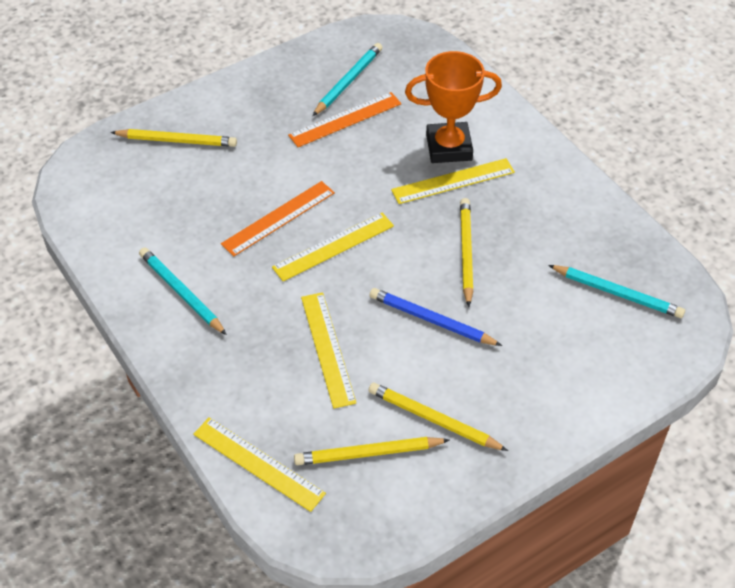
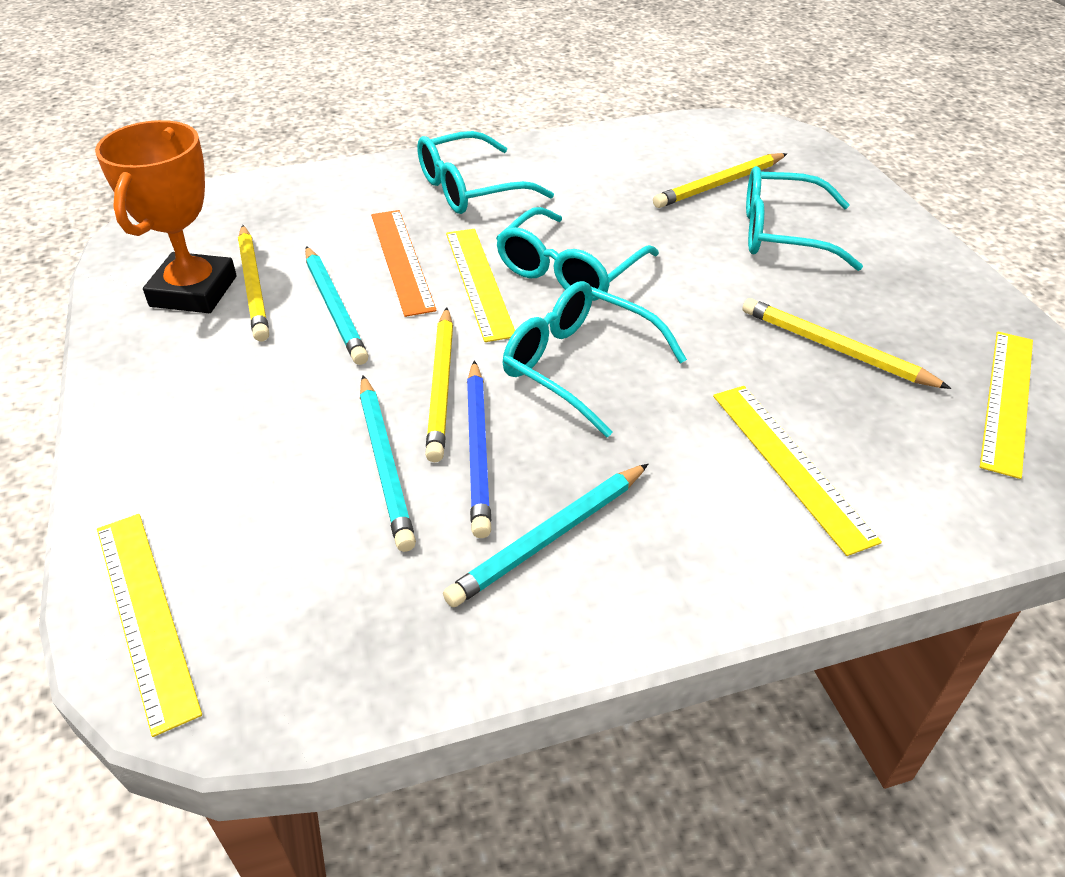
orange ruler: 2 -> 1
turquoise glasses: 0 -> 4

